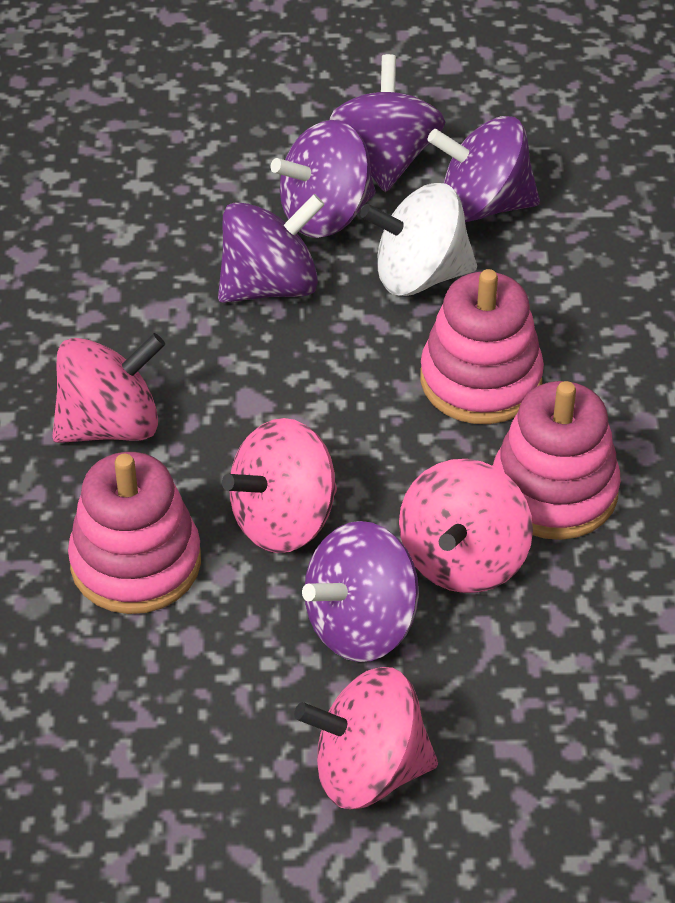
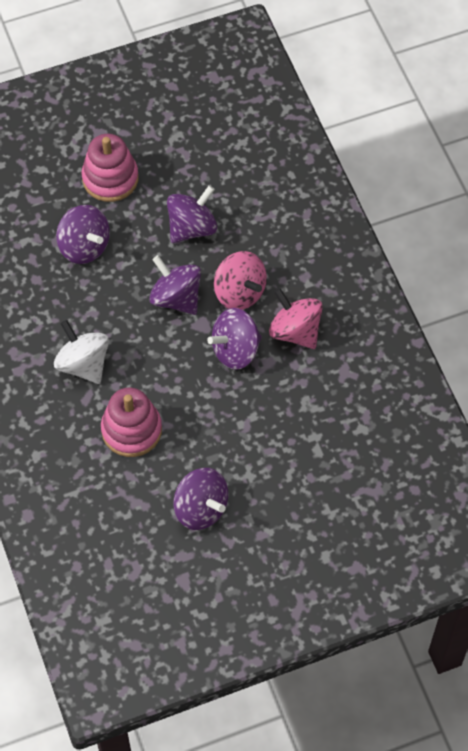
pink spinning top: 4 -> 2
pink stacking toy: 3 -> 2

